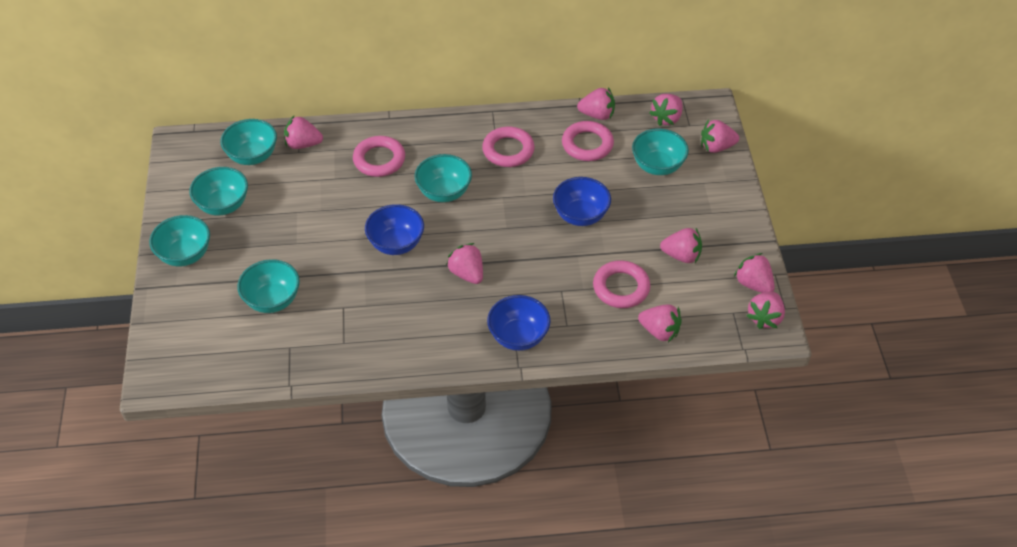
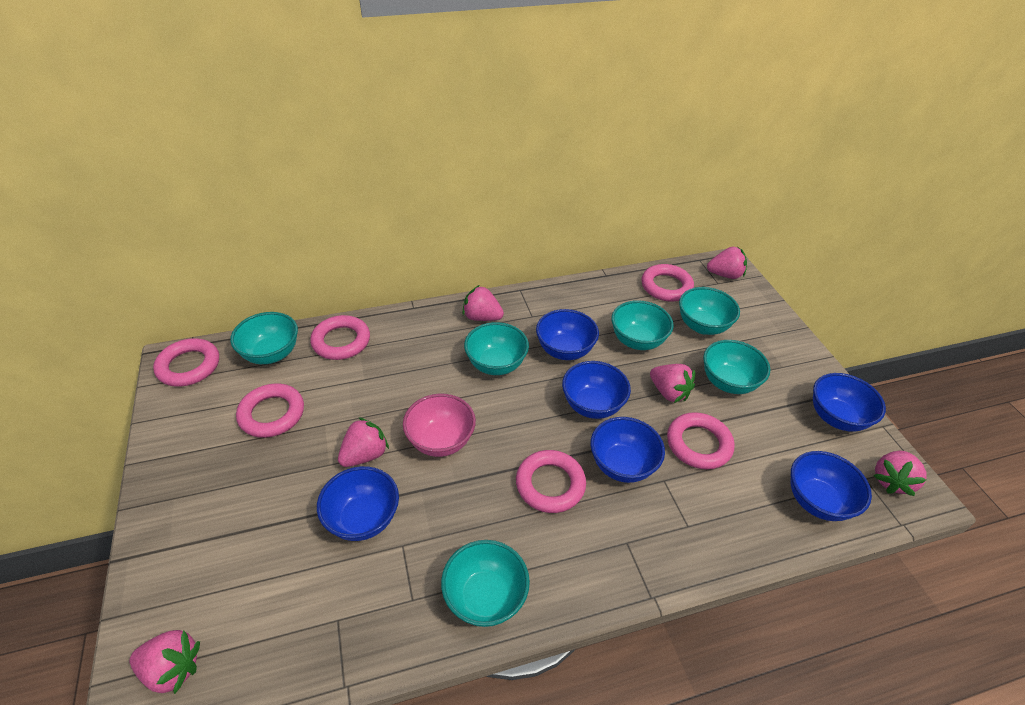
blue bowl: 3 -> 6
pink bowl: 0 -> 1
pink ring: 4 -> 6
pink strawberry: 9 -> 6

